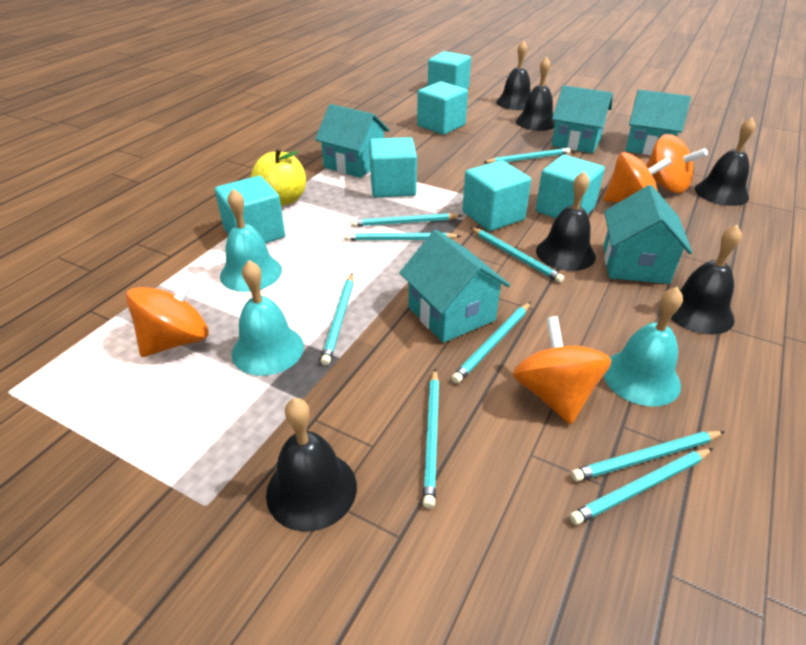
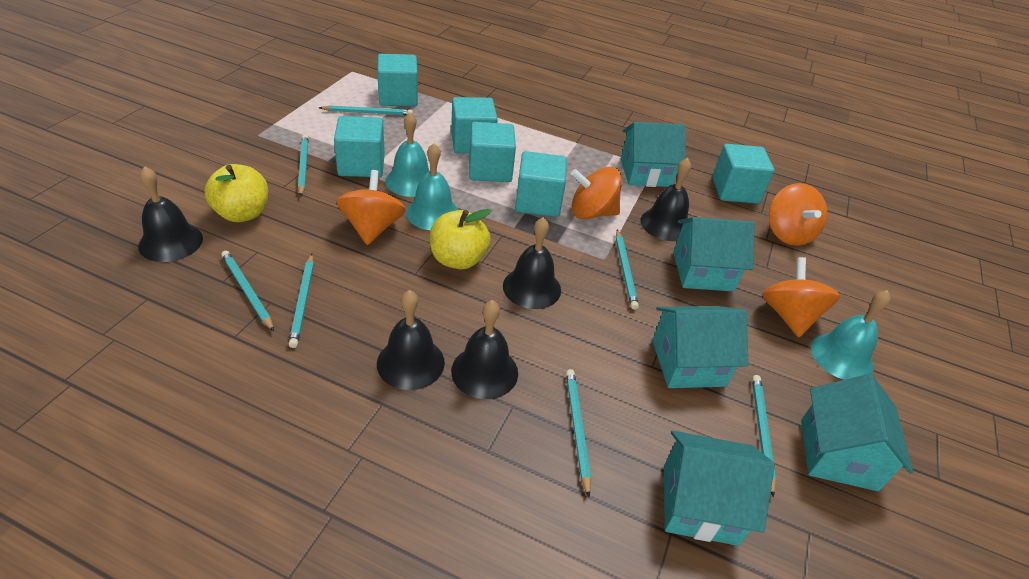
black bell: 6 -> 5
turquoise pencil: 9 -> 7
yellow apple: 1 -> 2

